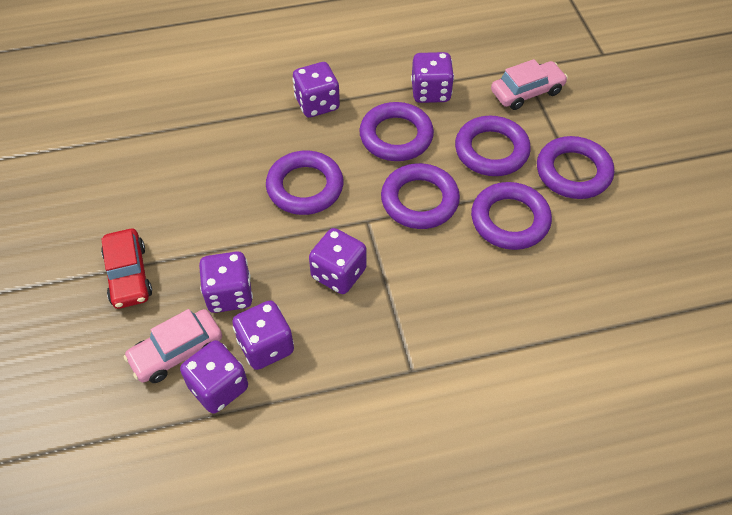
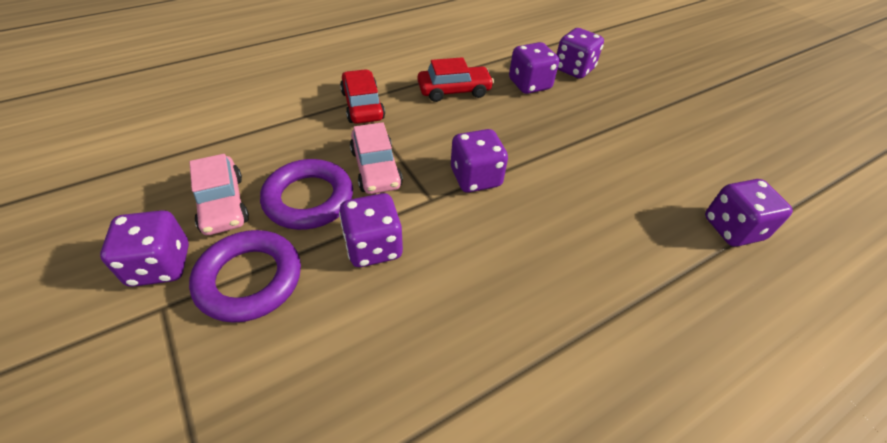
purple ring: 6 -> 2
red car: 1 -> 2

